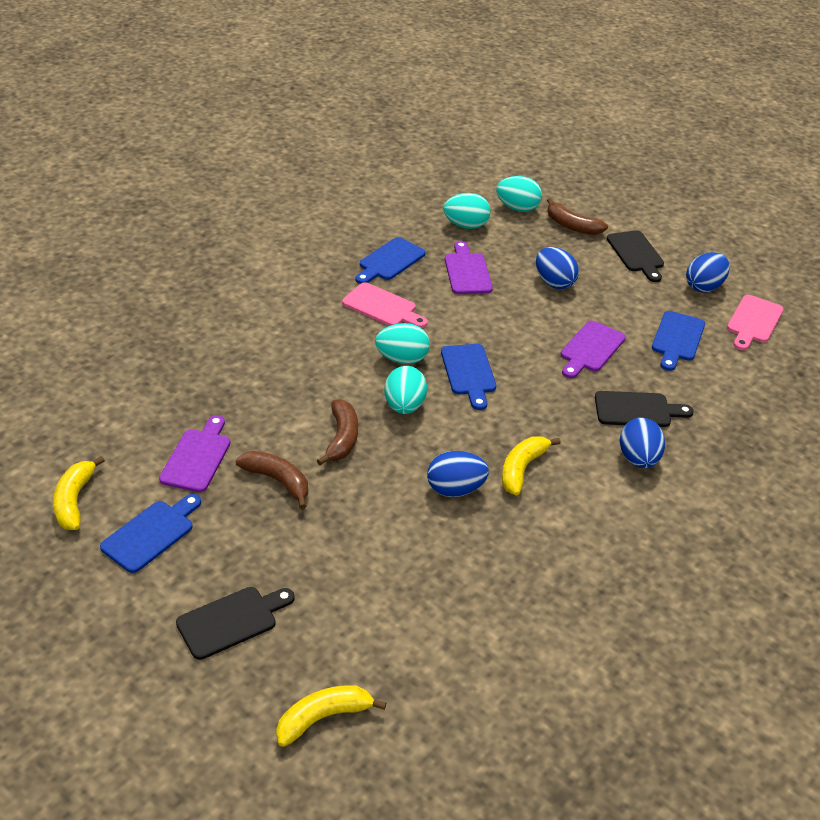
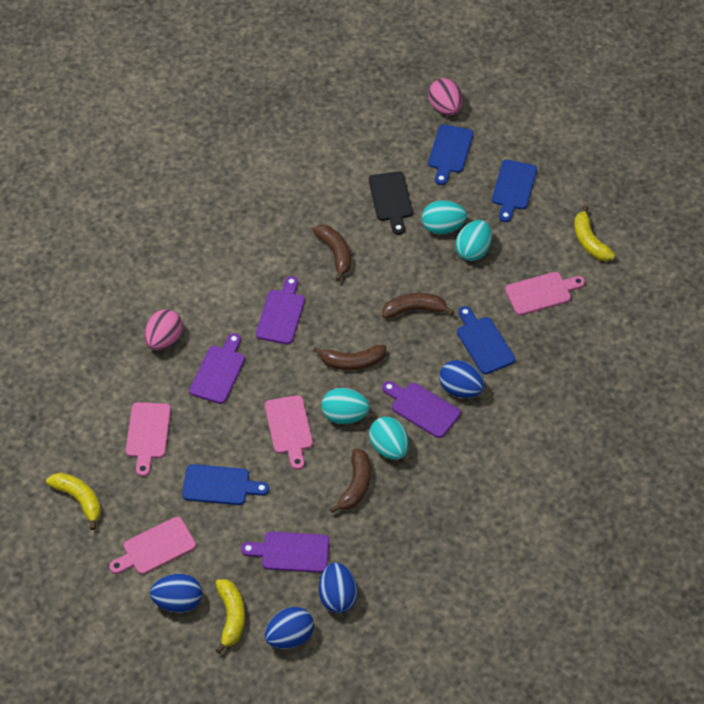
black cutting board: 3 -> 1
brown banana: 3 -> 4
pink cutting board: 2 -> 4
pink egg: 0 -> 2
purple cutting board: 3 -> 4

